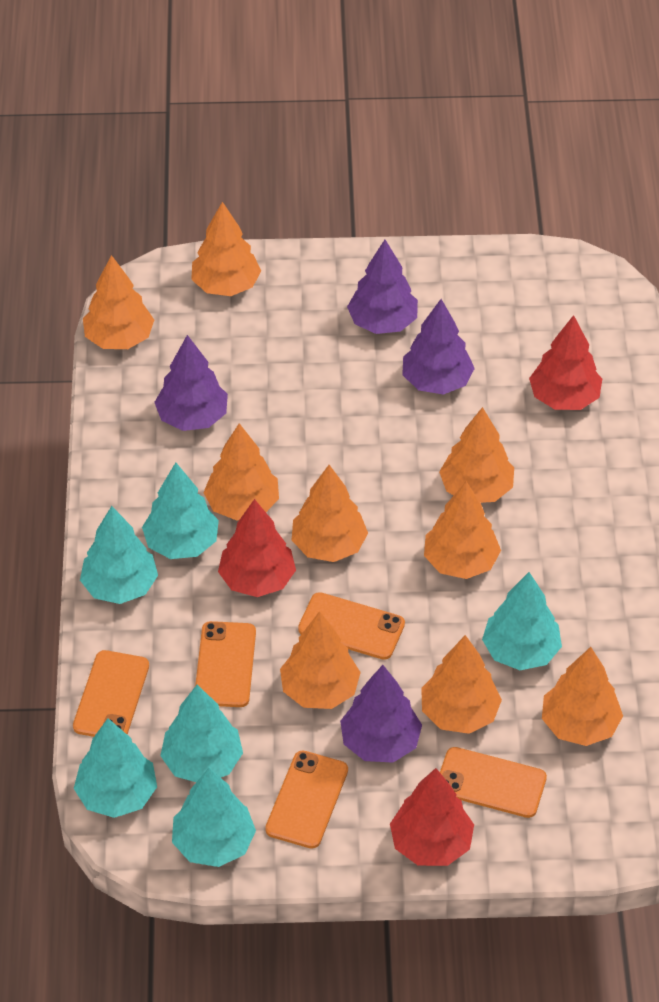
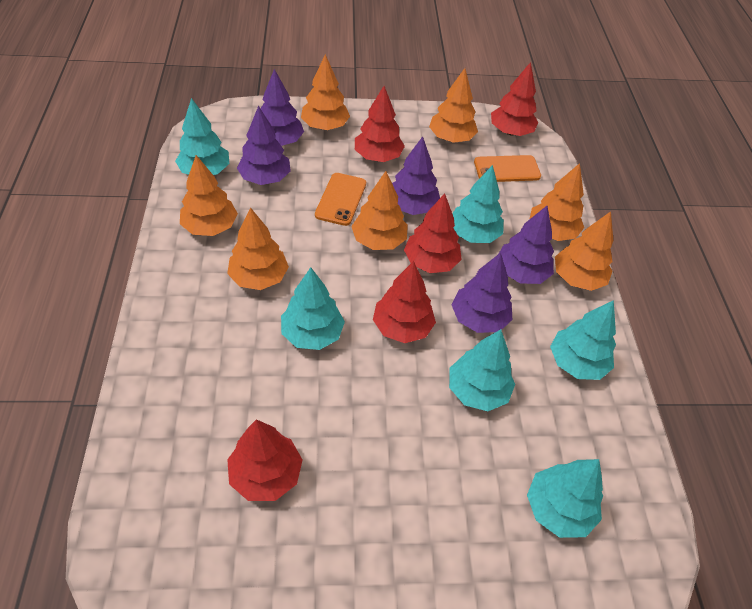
orange phone: 5 -> 2
orange tree: 9 -> 7
purple tree: 4 -> 5
red tree: 3 -> 5

